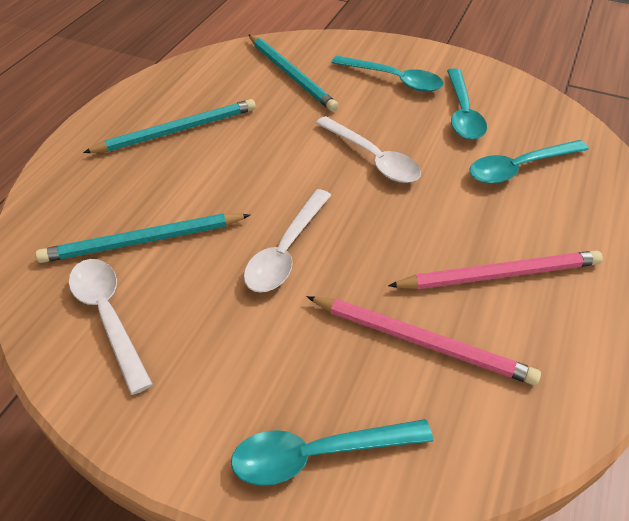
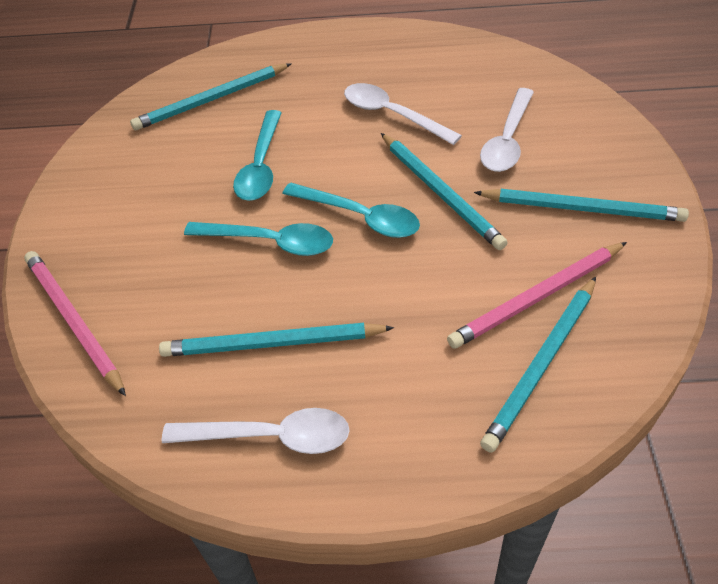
turquoise pencil: 3 -> 5
turquoise spoon: 4 -> 3

